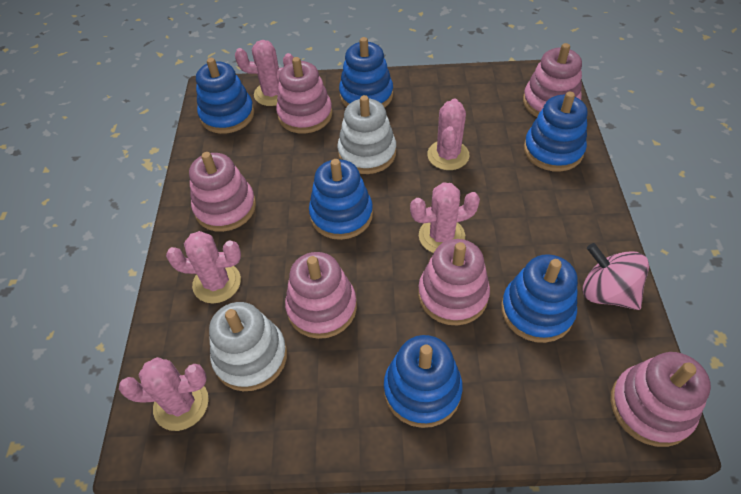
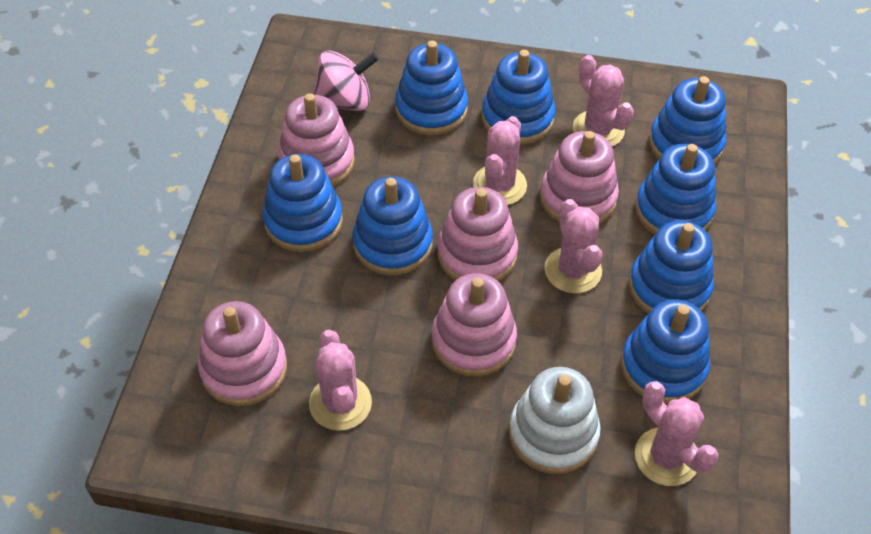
blue stacking toy: 6 -> 8
pink stacking toy: 6 -> 5
white stacking toy: 2 -> 1

